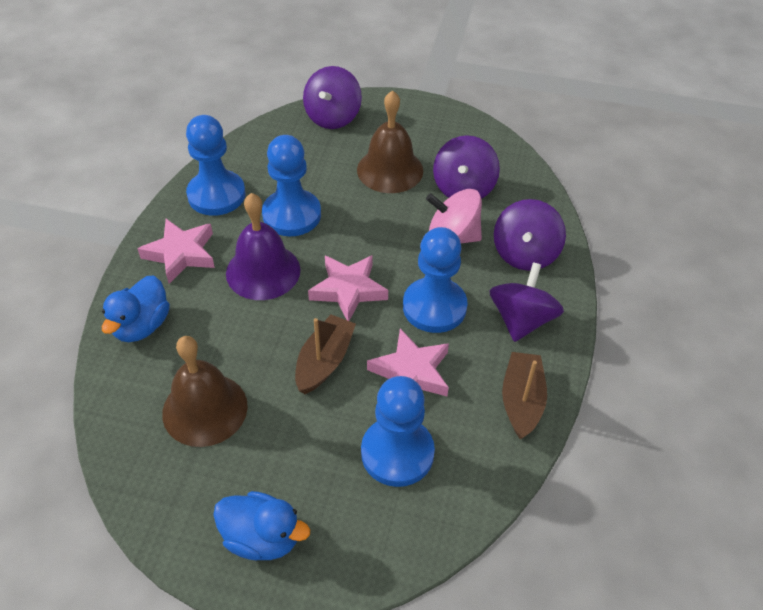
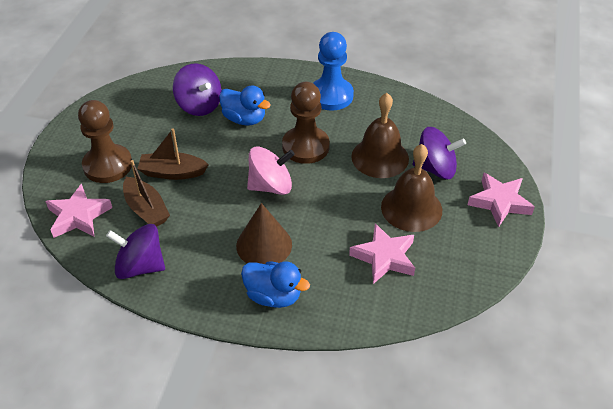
blue pawn: 4 -> 1
brown cone: 0 -> 1
brown pawn: 0 -> 2
purple bell: 1 -> 0
purple spinning top: 4 -> 3

